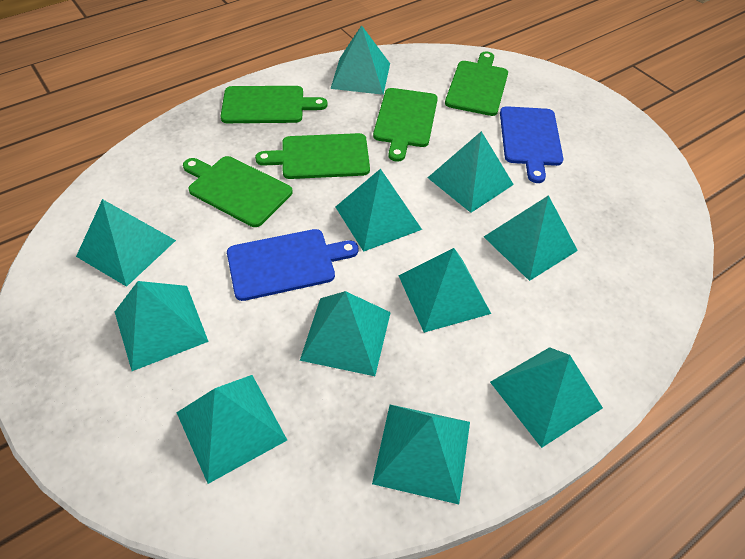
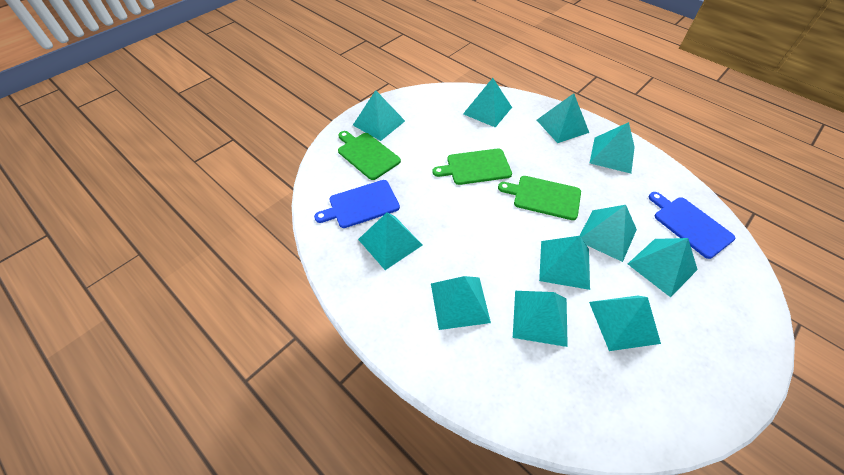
green cutting board: 5 -> 3

